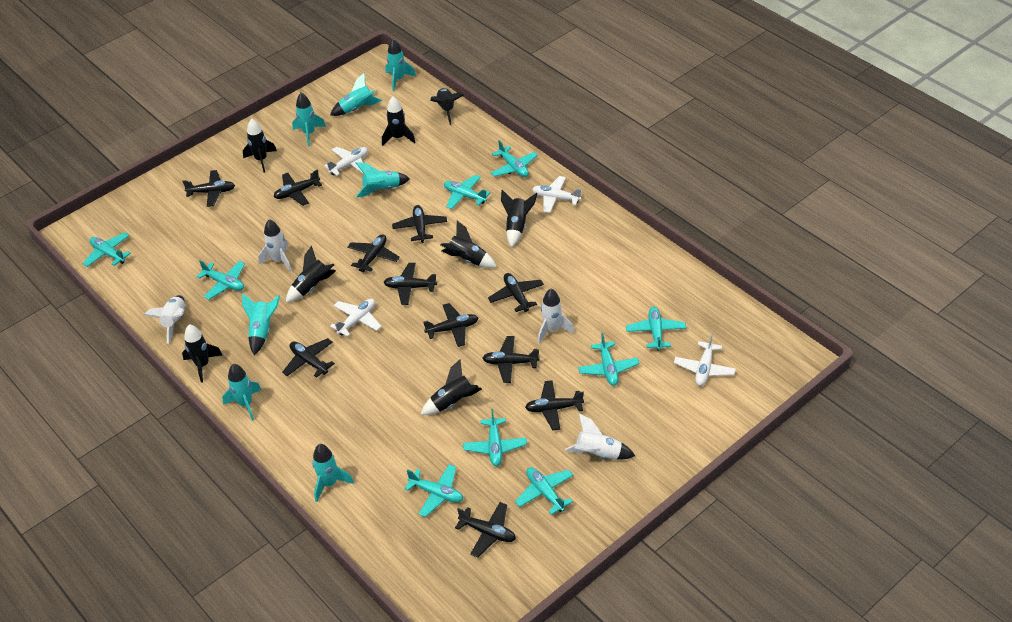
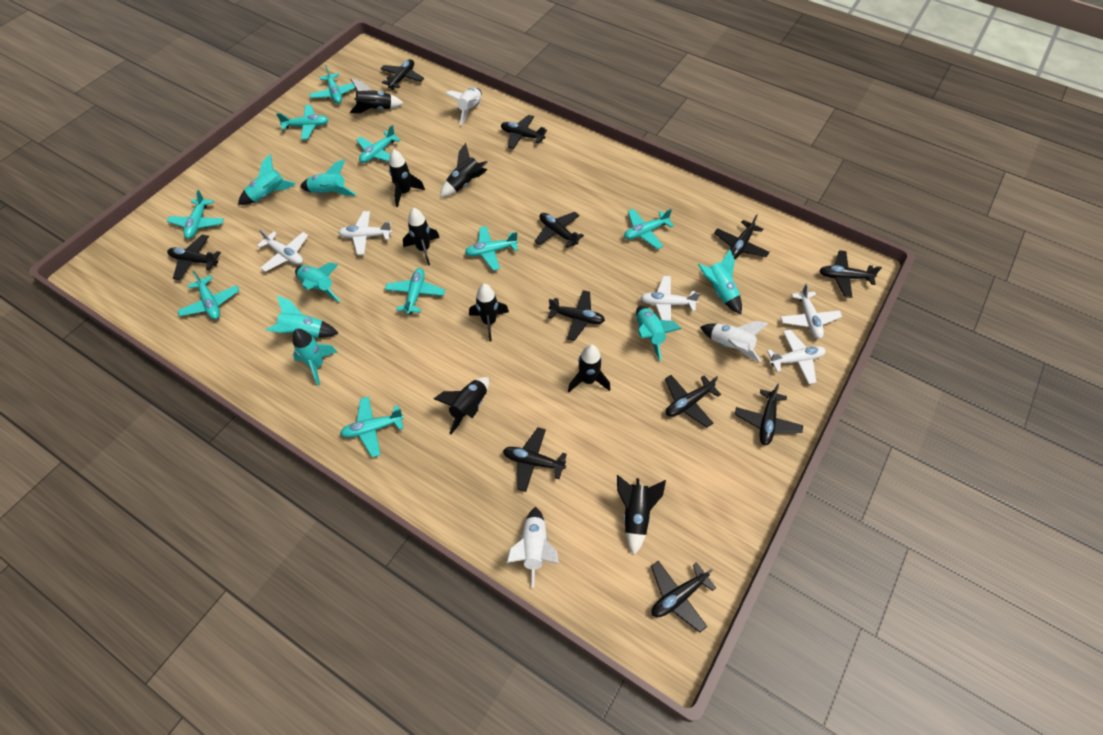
white plane: 4 -> 5
white rocket: 4 -> 3

